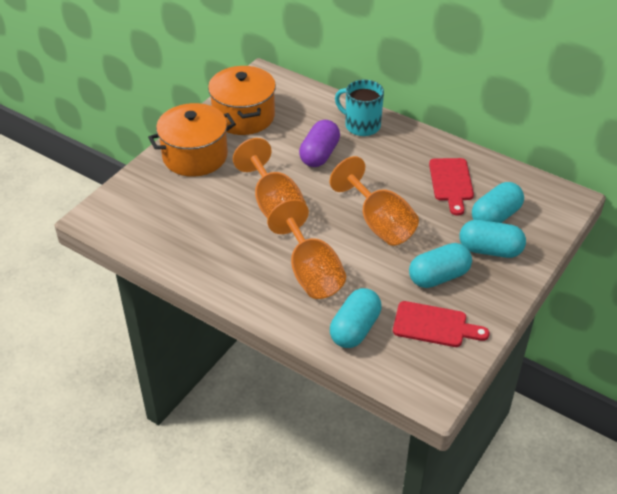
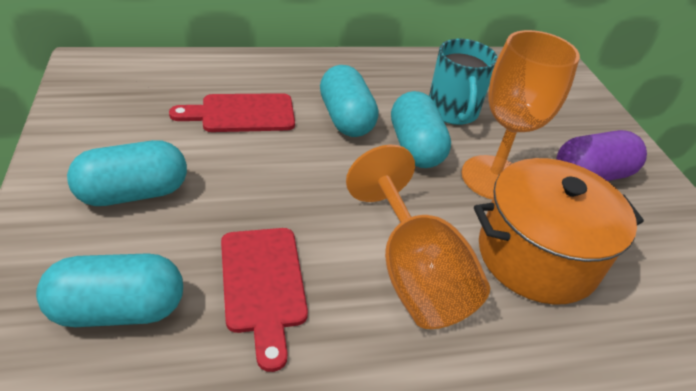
orange goblet: 3 -> 2
orange pot: 2 -> 1

